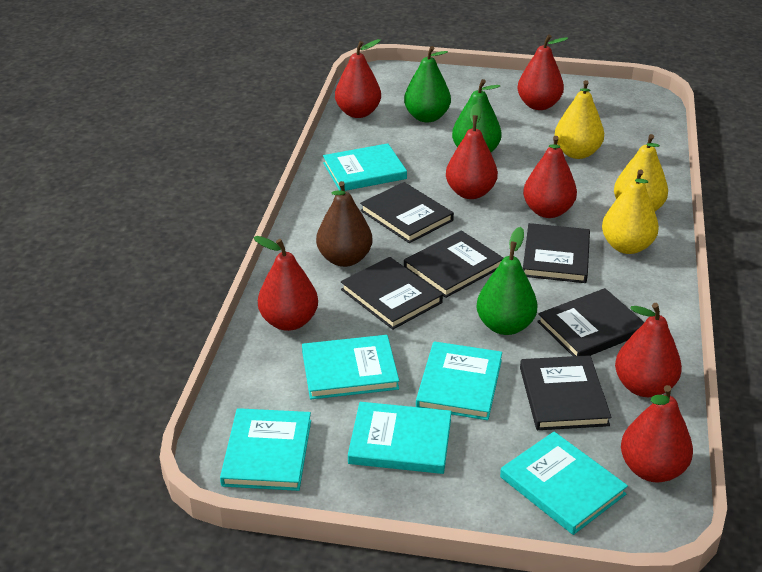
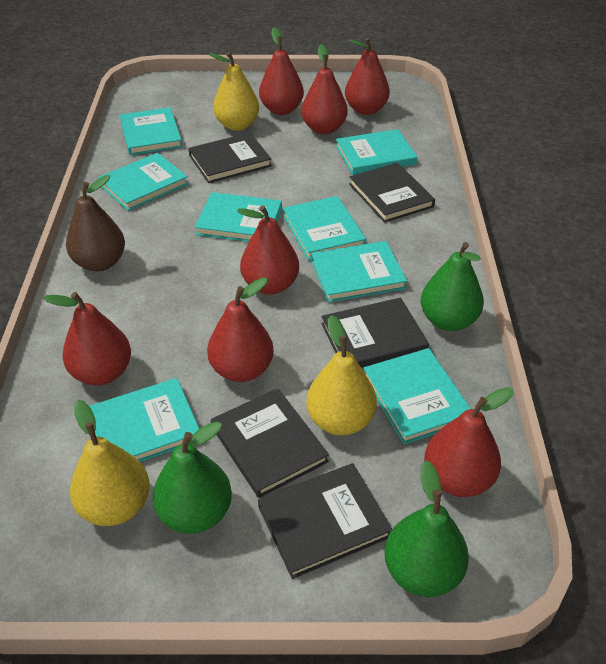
black book: 6 -> 5
turquoise book: 6 -> 8

